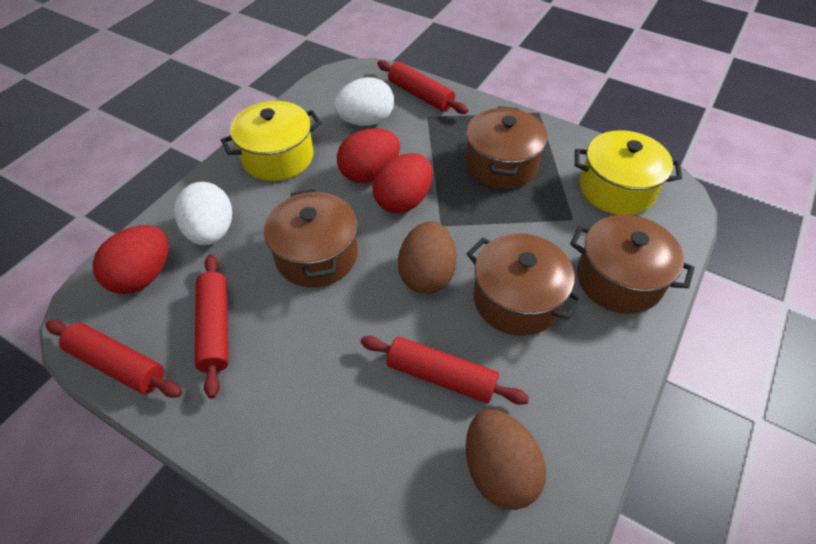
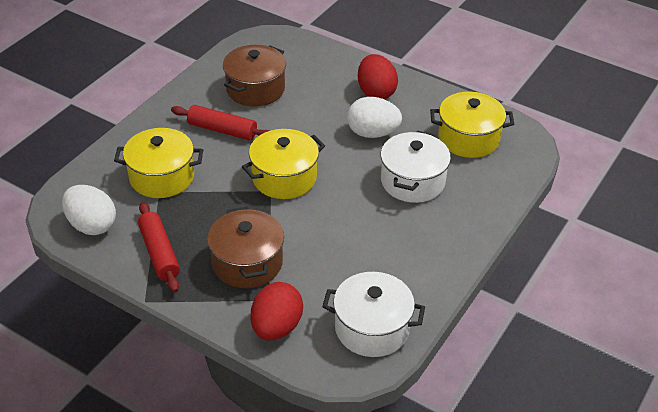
brown egg: 2 -> 0
brown pot: 4 -> 2
red egg: 3 -> 2
red rolling pin: 4 -> 2
white pot: 0 -> 2
yellow pot: 2 -> 3

